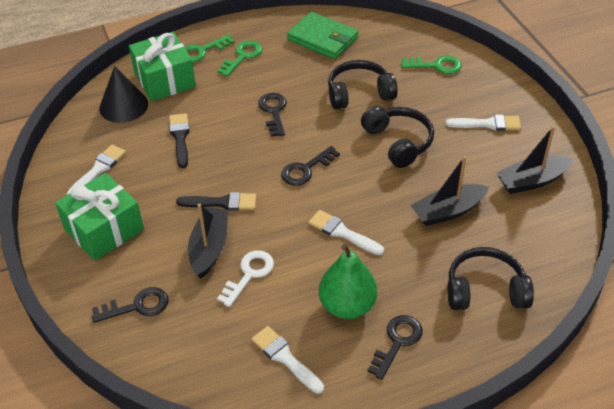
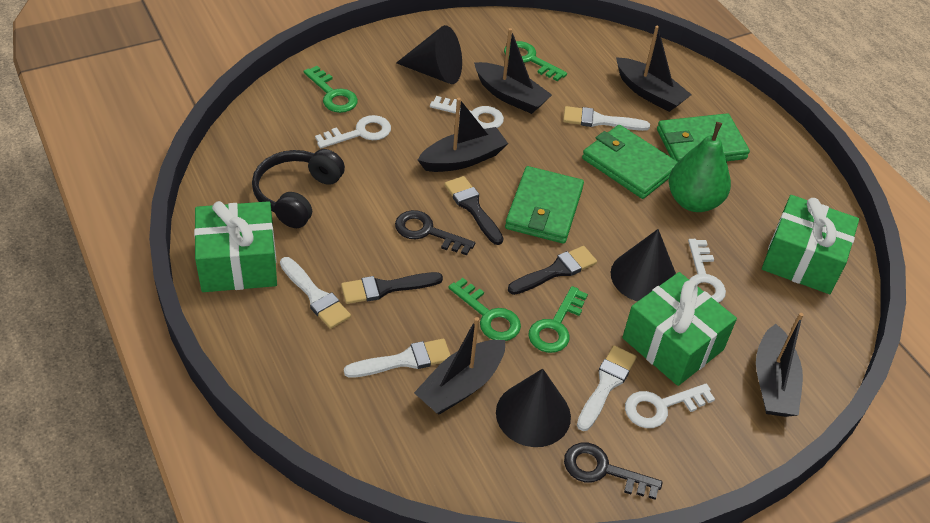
black boat: 3 -> 5
black brush: 2 -> 3
black cone: 1 -> 3
black headphones: 3 -> 1
black key: 4 -> 2
green gift: 2 -> 3
green key: 3 -> 4
green wallet: 1 -> 3
white key: 1 -> 4

